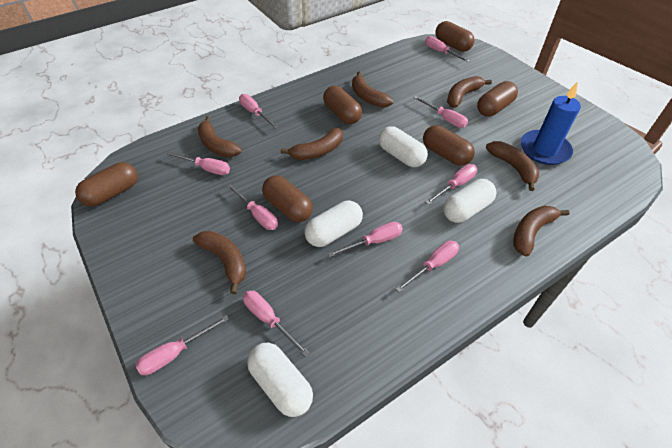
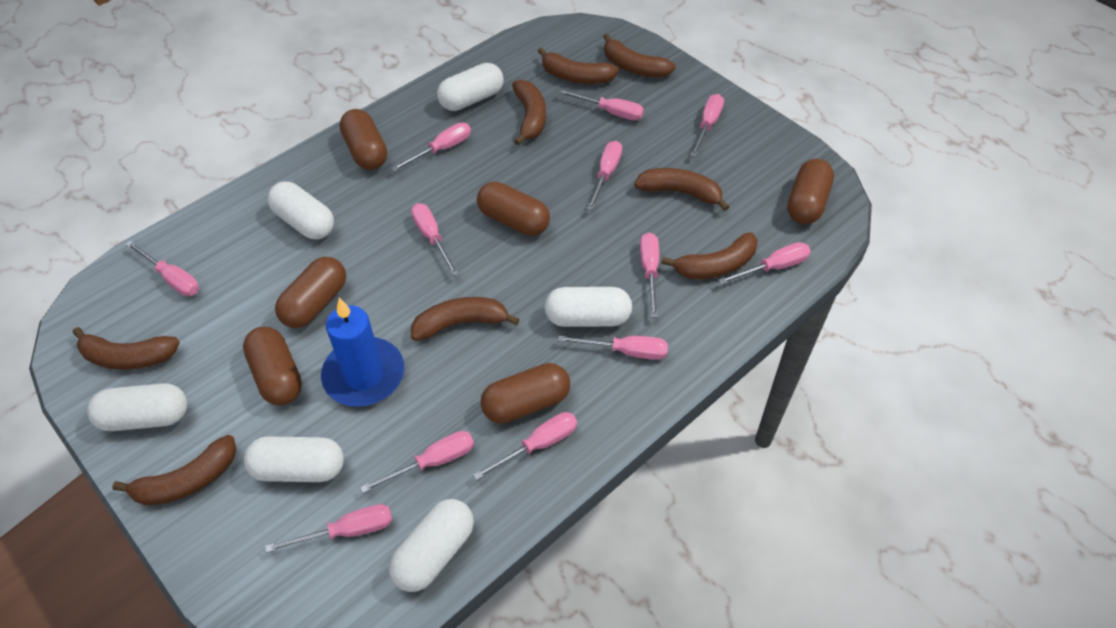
brown banana: 7 -> 8
pink screwdriver: 10 -> 12
white capsule: 4 -> 6

